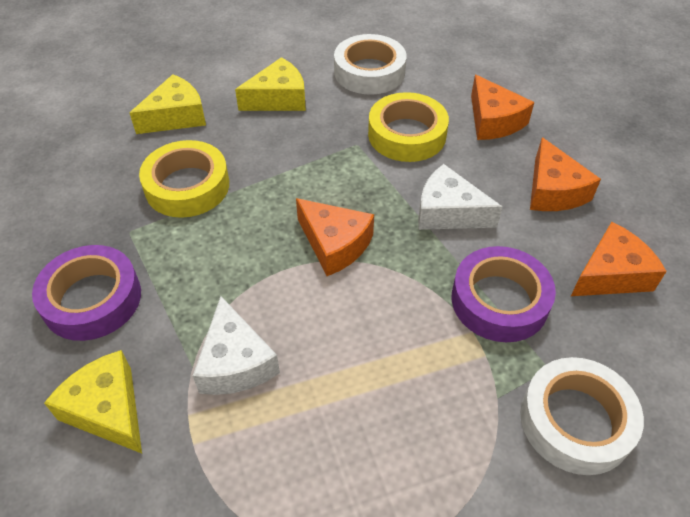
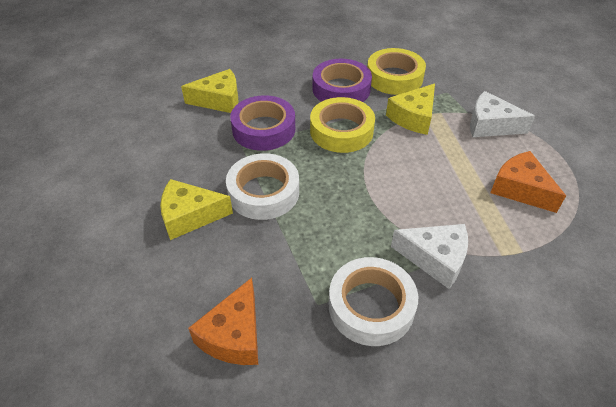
orange cheese: 4 -> 2

